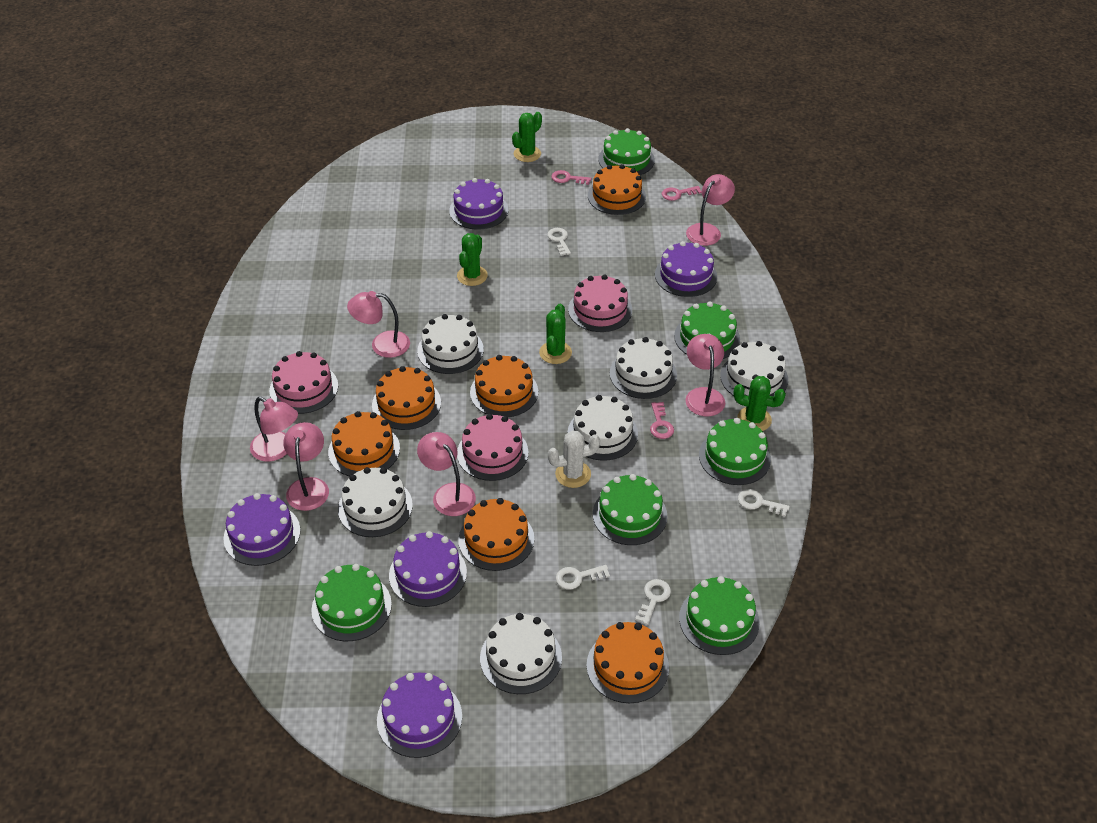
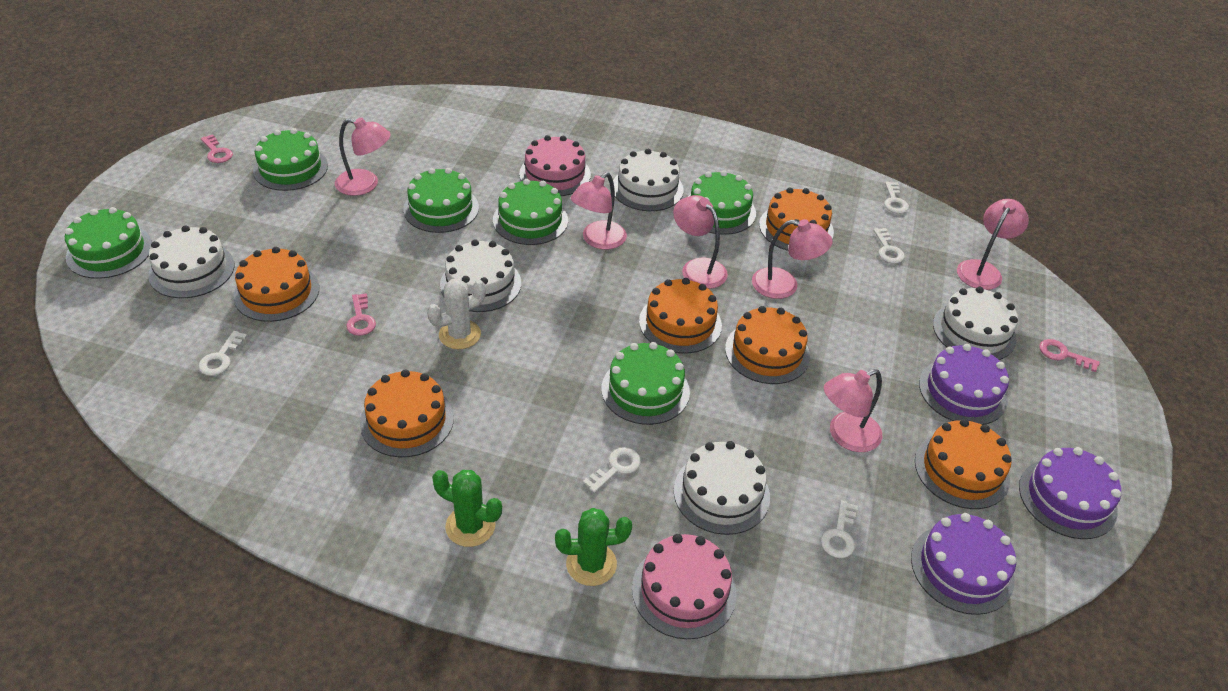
green cactus: 4 -> 2
pink cake: 3 -> 2
purple cake: 5 -> 3
white cake: 6 -> 5
white key: 4 -> 5

